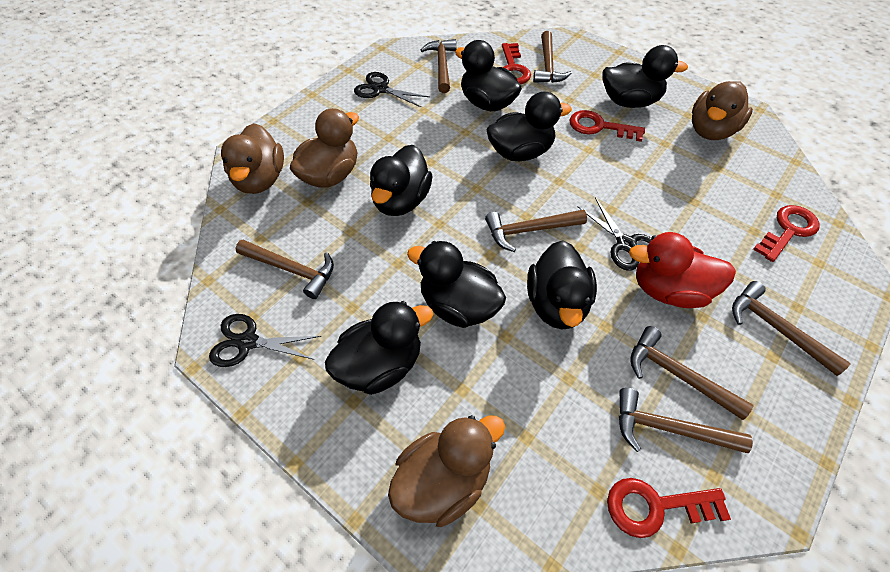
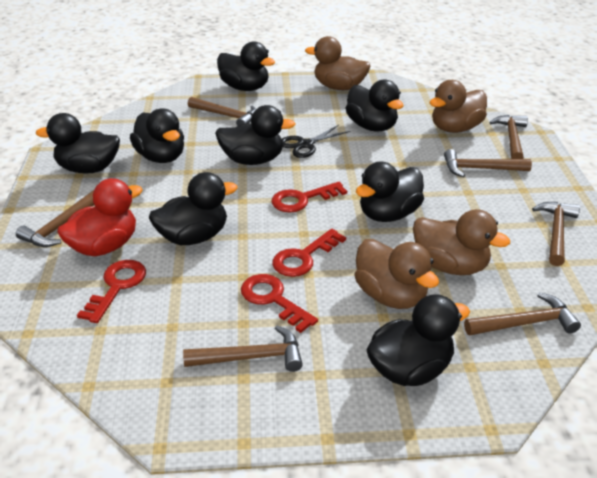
black duck: 7 -> 8
black scissors: 3 -> 1

